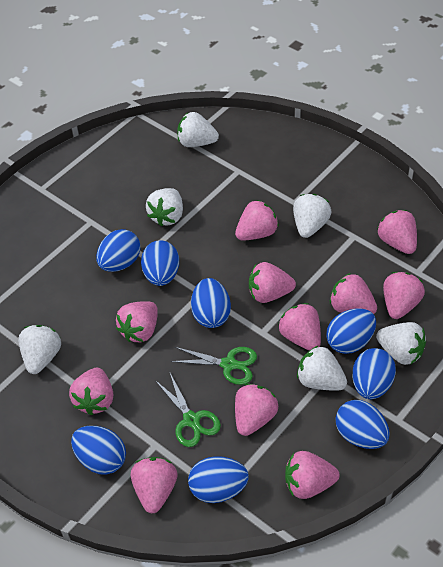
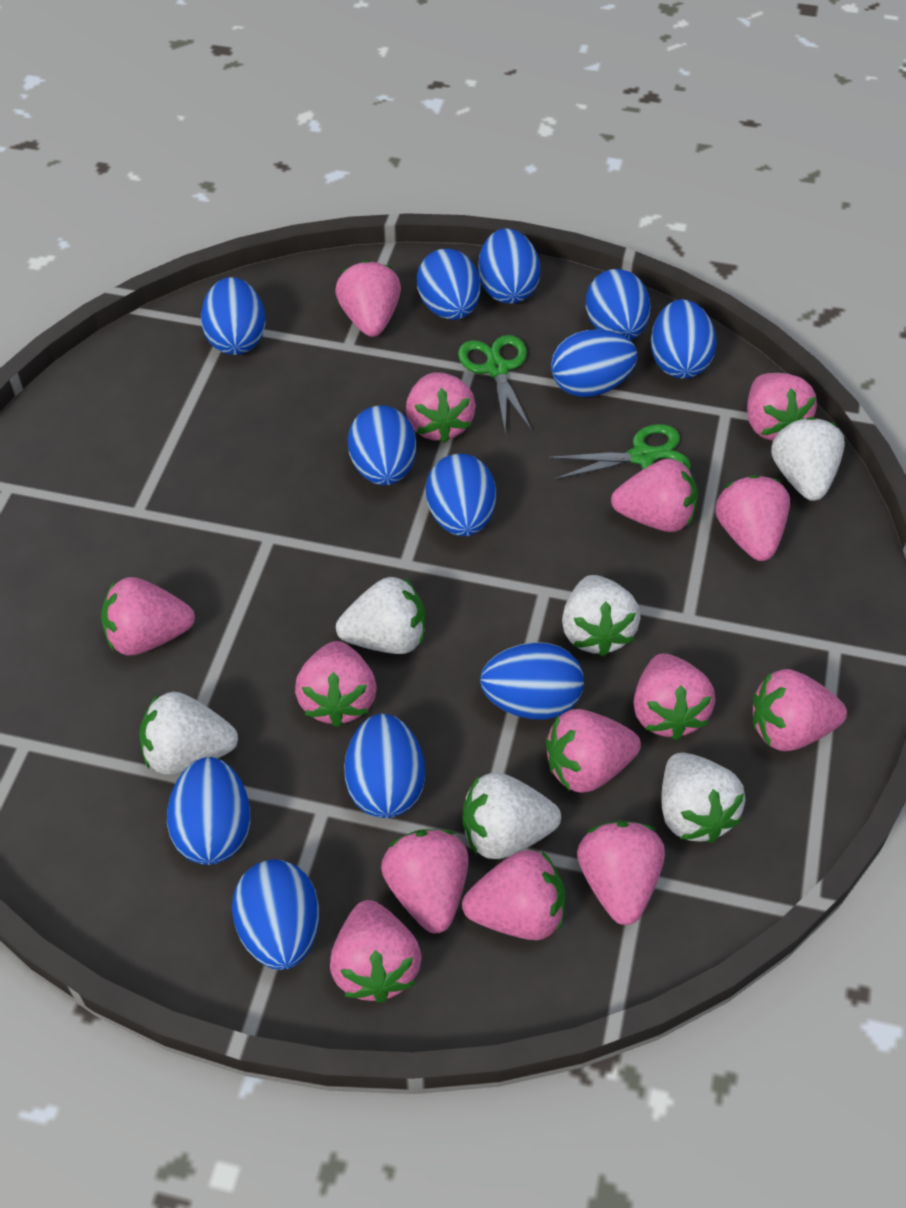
blue egg: 8 -> 12
pink strawberry: 11 -> 14

